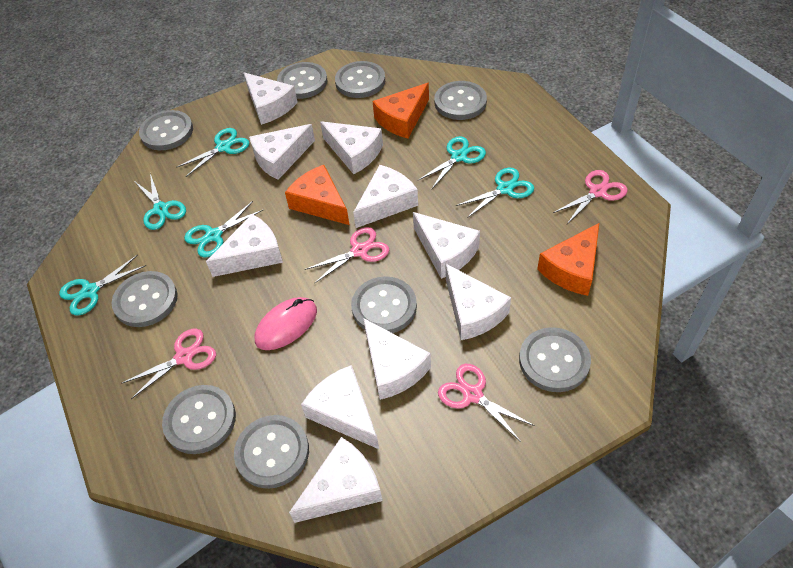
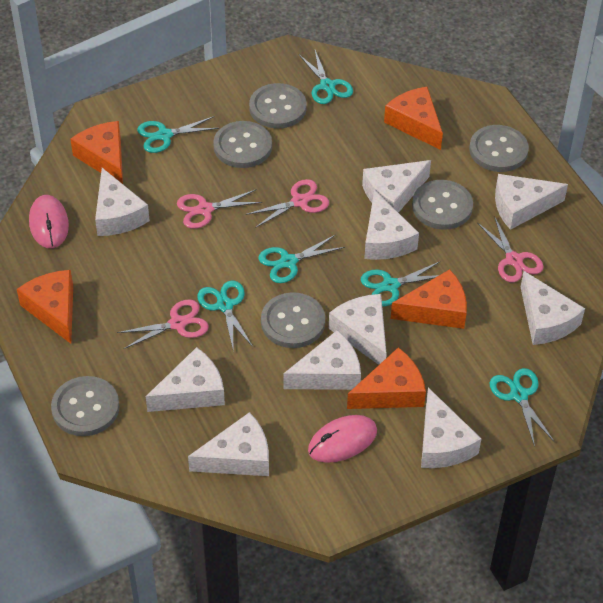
grey button: 9 -> 6
orange cheese: 3 -> 5
pink mouse: 1 -> 2

